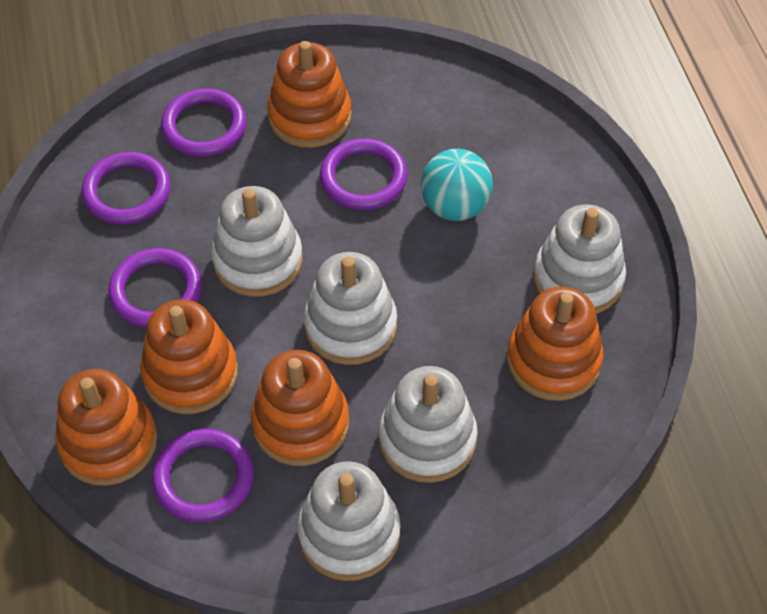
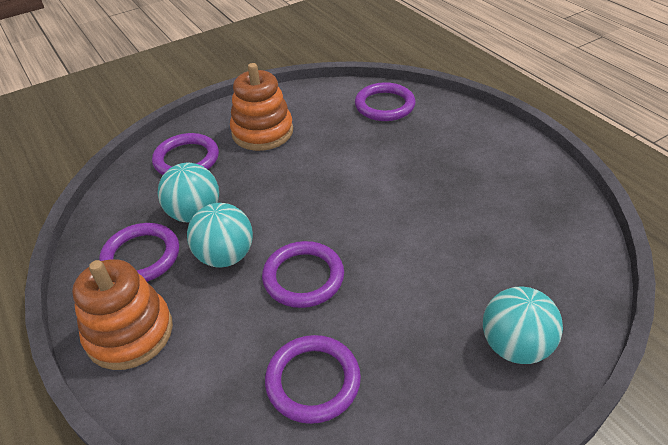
orange stacking toy: 5 -> 2
turquoise ball: 1 -> 3
white stacking toy: 5 -> 0

